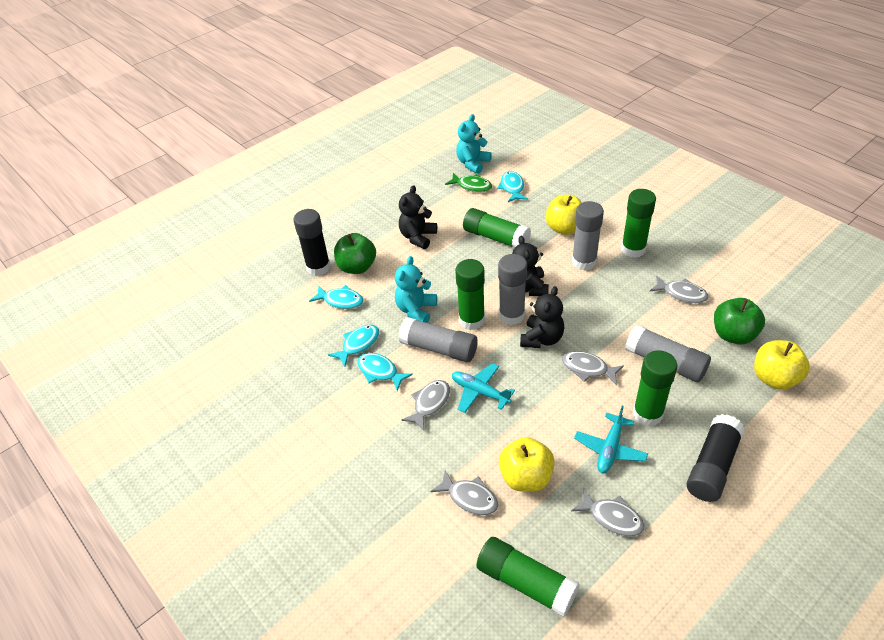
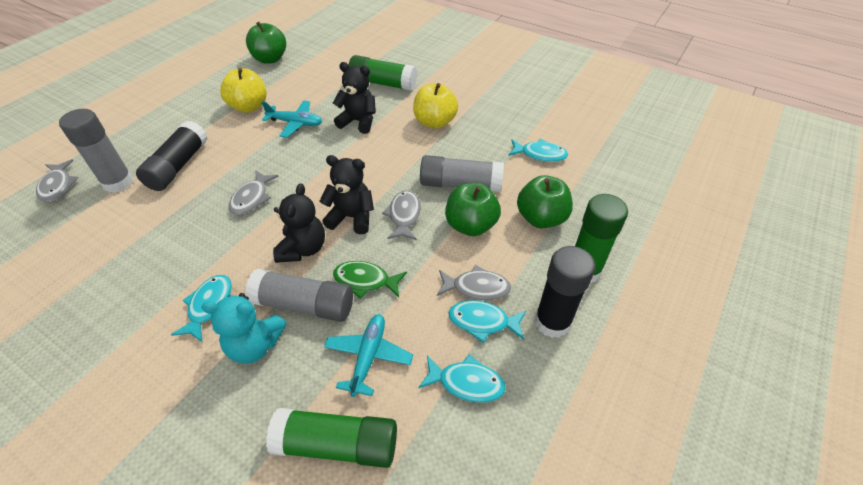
green apple: 2 -> 3
green glue stick: 5 -> 3
grey fish: 5 -> 4
grey glue stick: 4 -> 3
turquoise teddy bear: 2 -> 1
yellow apple: 3 -> 2

